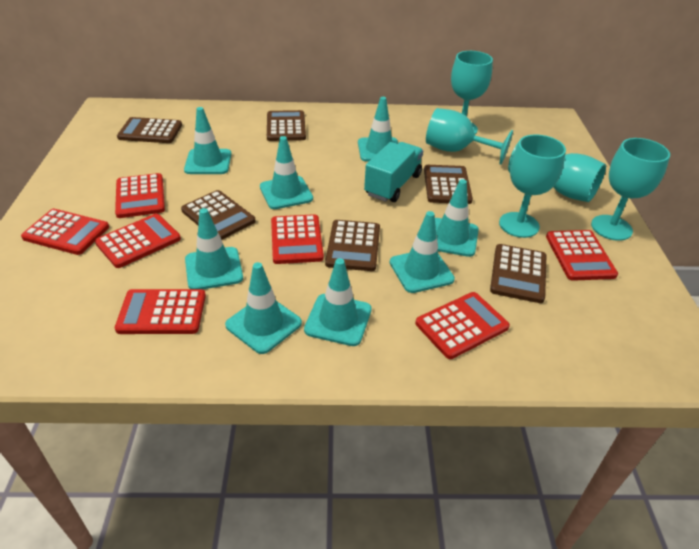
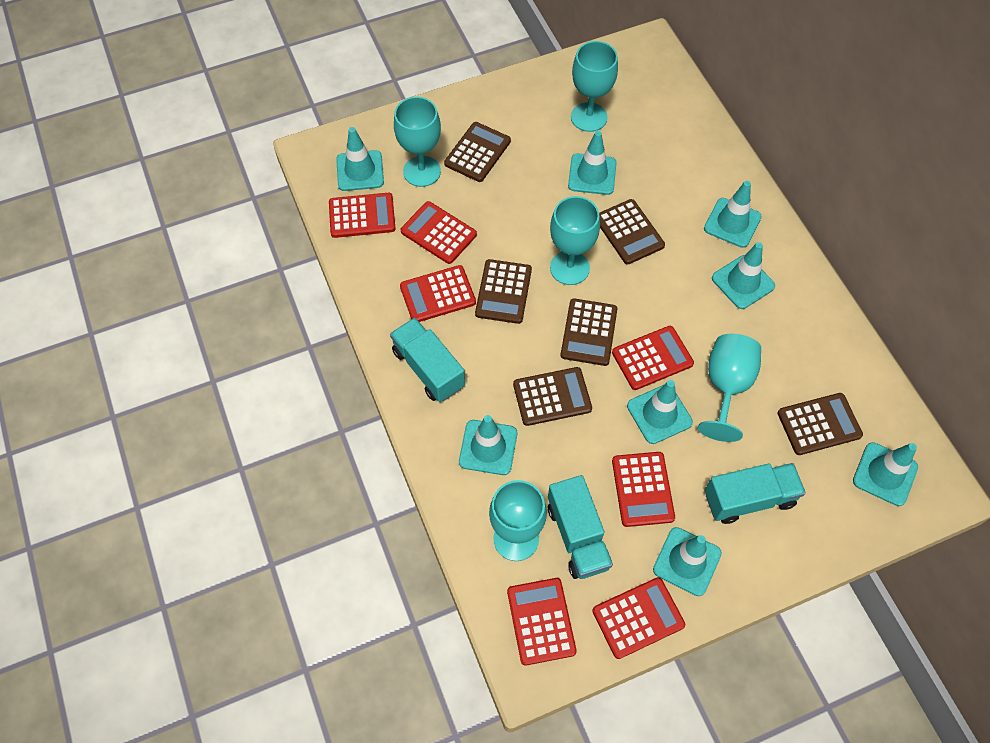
turquoise truck: 1 -> 3

